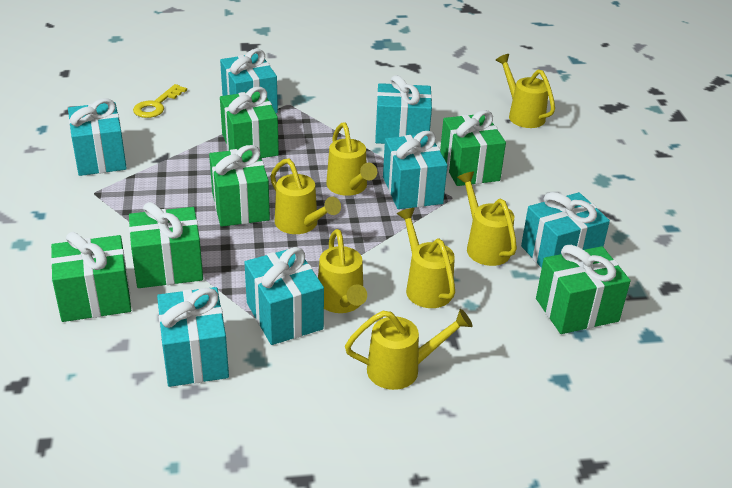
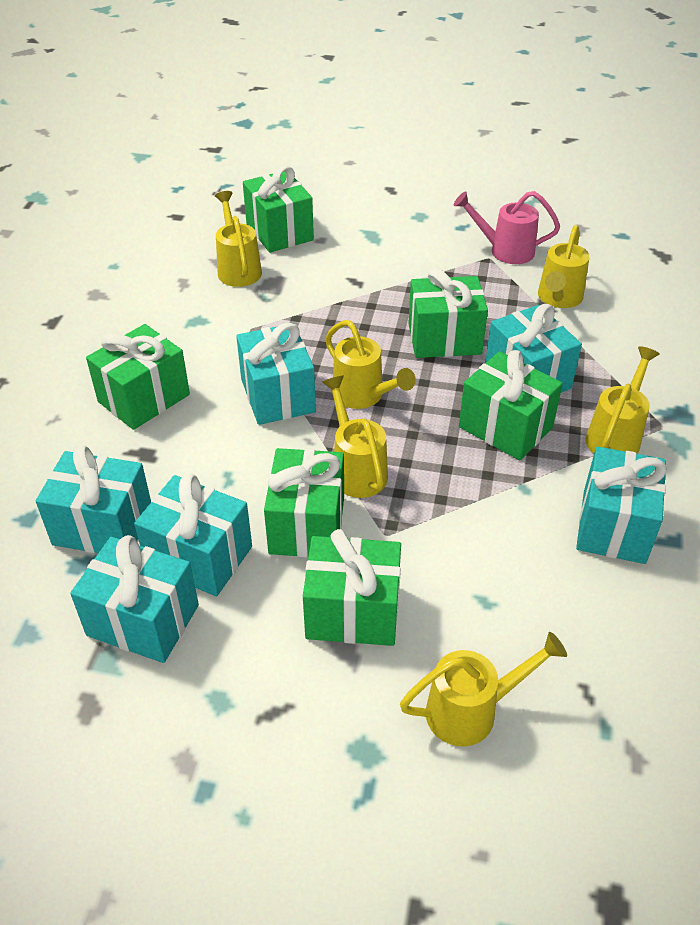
pink watering can: 0 -> 1
turquoise gift: 7 -> 6
yellow key: 1 -> 0
yellow watering can: 7 -> 6

